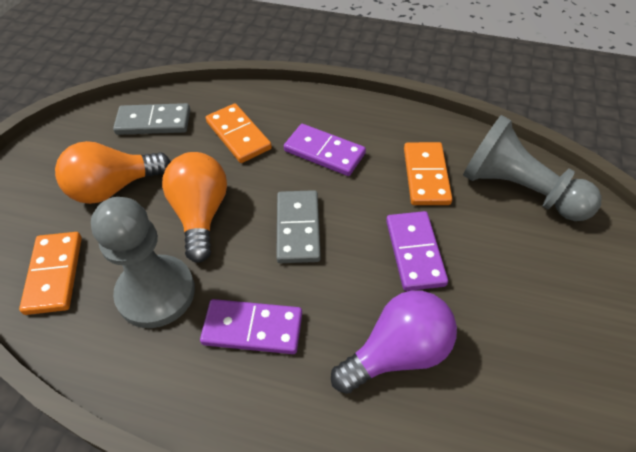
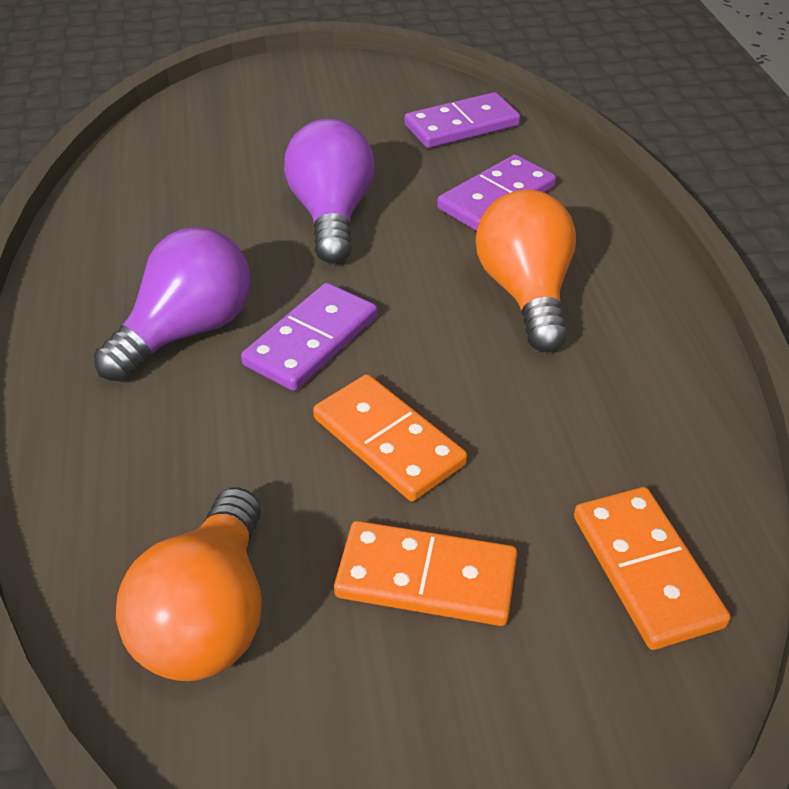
grey domino: 2 -> 0
grey pawn: 2 -> 0
purple light bulb: 1 -> 2

